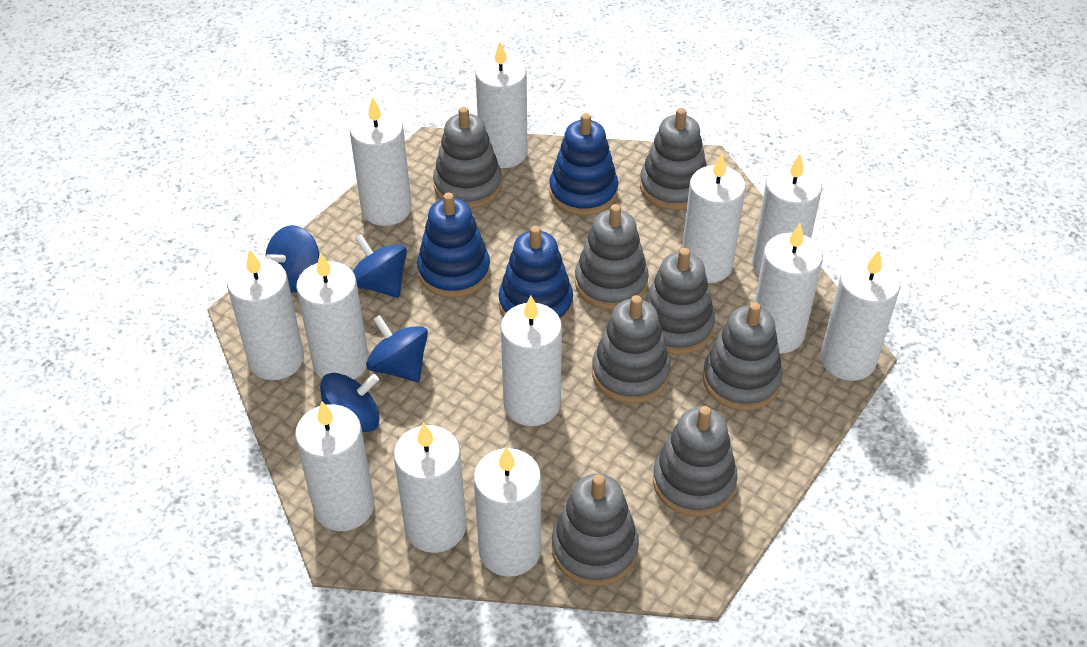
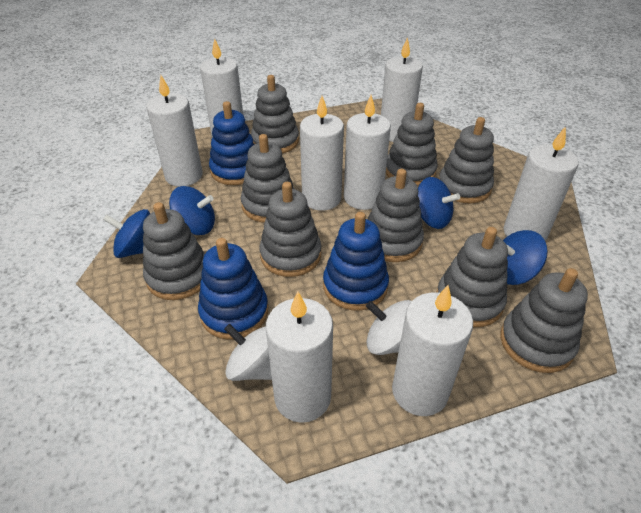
grey stacking toy: 8 -> 9
white candle: 12 -> 8
white spinning top: 0 -> 2

